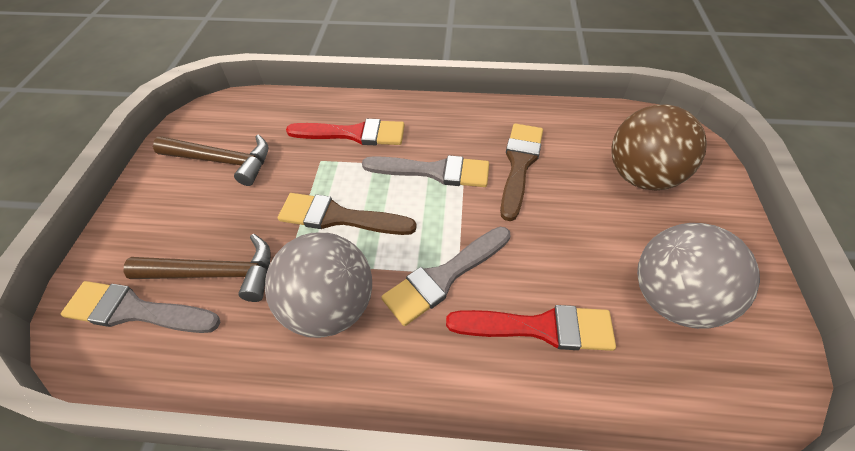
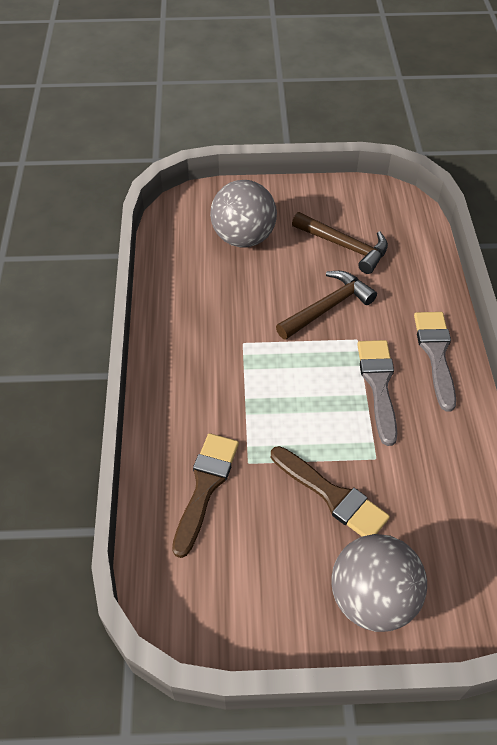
brown ball: 1 -> 0
grey brush: 3 -> 2
red brush: 2 -> 0

